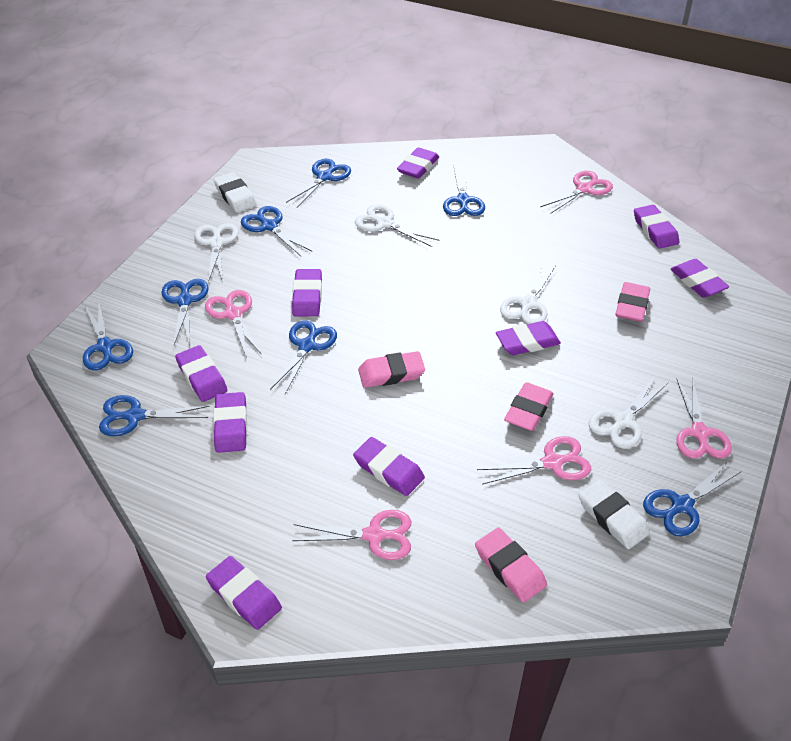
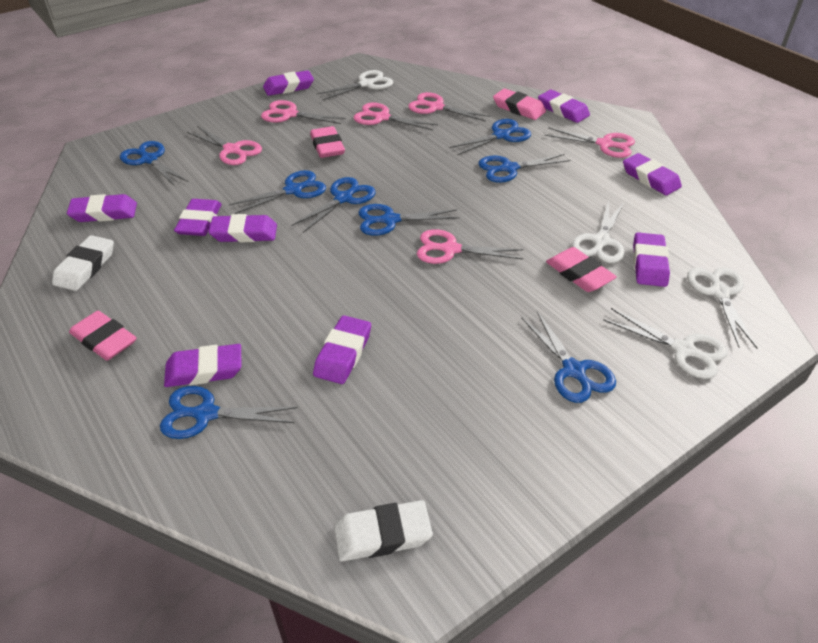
pink scissors: 5 -> 6

